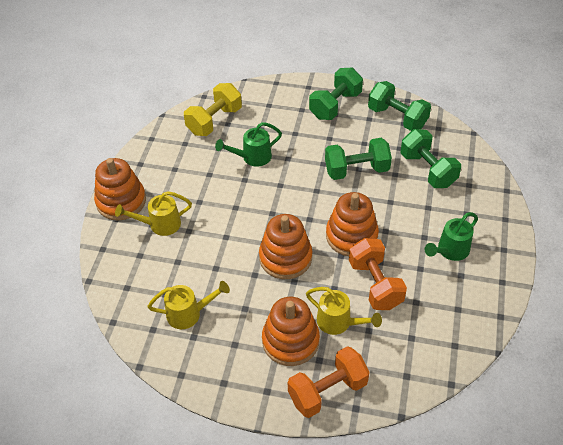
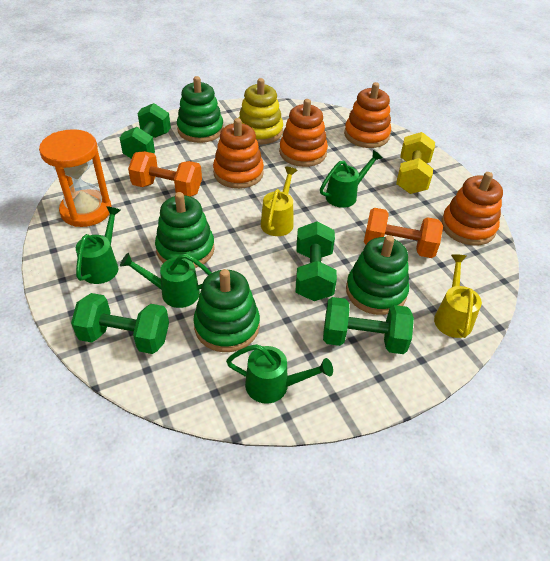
green stacking toy: 0 -> 4
green watering can: 2 -> 4
orange hourglass: 0 -> 1
yellow stacking toy: 0 -> 1
yellow watering can: 3 -> 2

